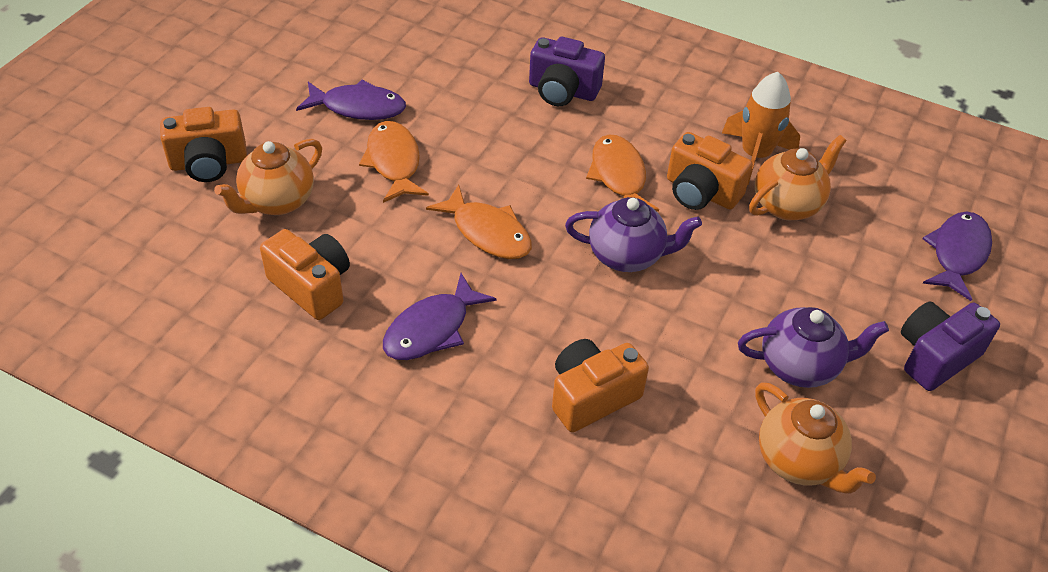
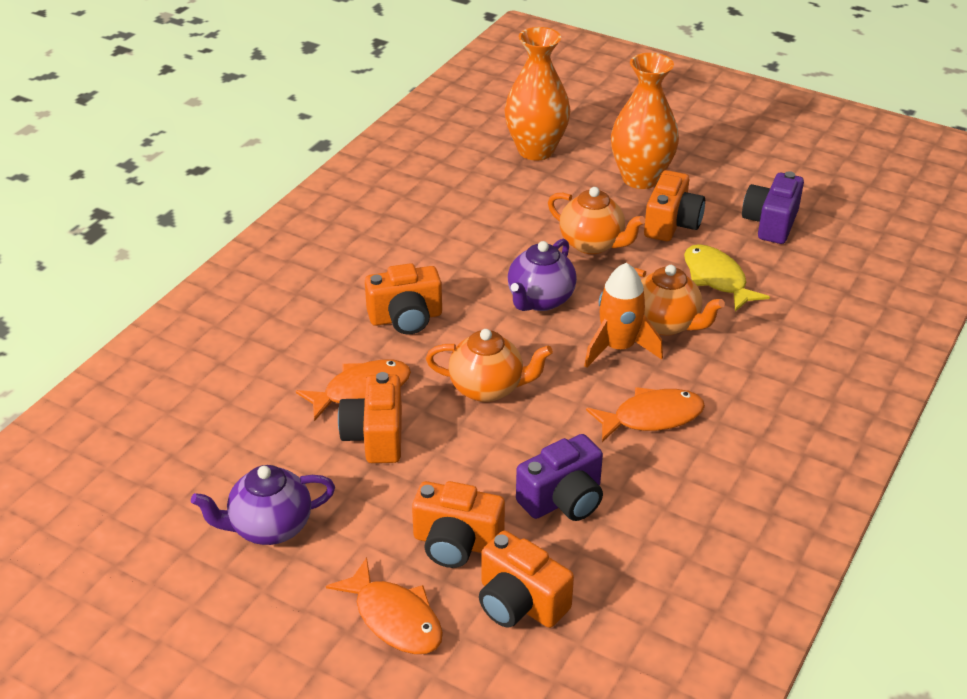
orange camera: 4 -> 5
orange vase: 0 -> 2
purple fish: 3 -> 0
yellow fish: 0 -> 1

